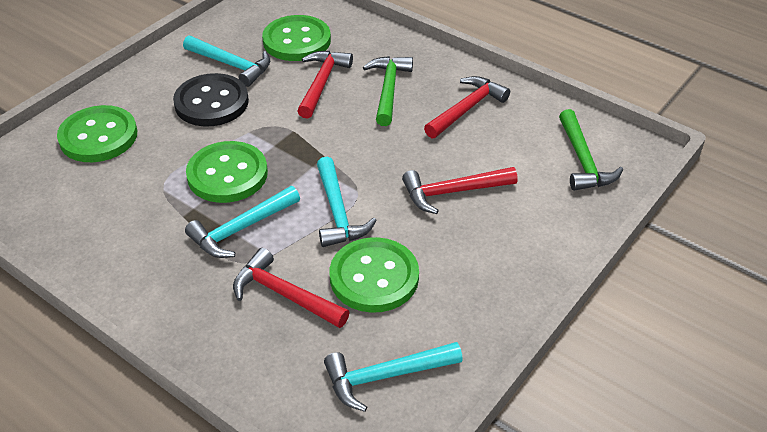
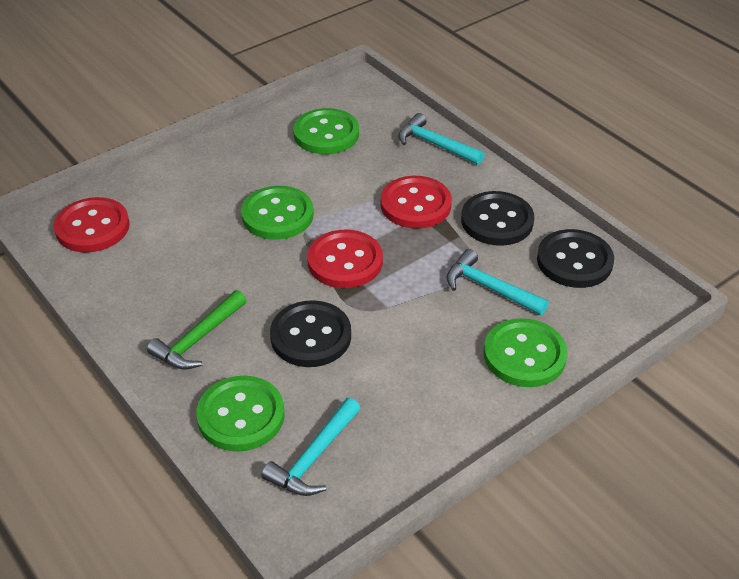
black button: 1 -> 3
green hammer: 2 -> 1
red button: 0 -> 3
red hammer: 4 -> 0
turquoise hammer: 4 -> 3

